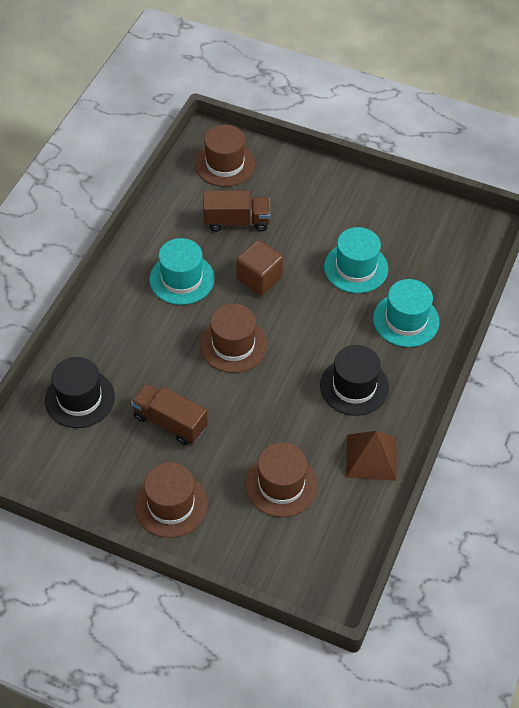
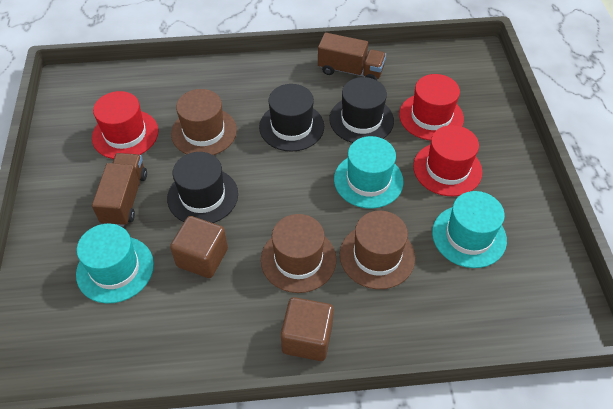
black hat: 2 -> 3
brown cube: 1 -> 2
brown hat: 4 -> 3
brown pyramid: 1 -> 0
red hat: 0 -> 3

